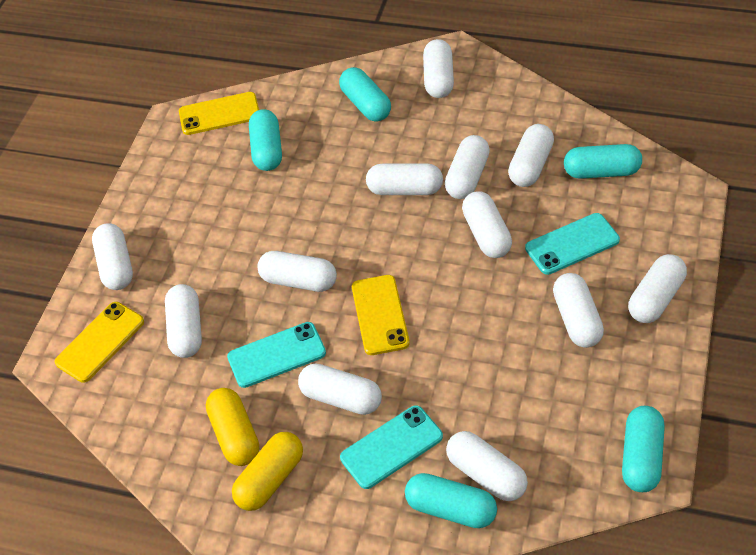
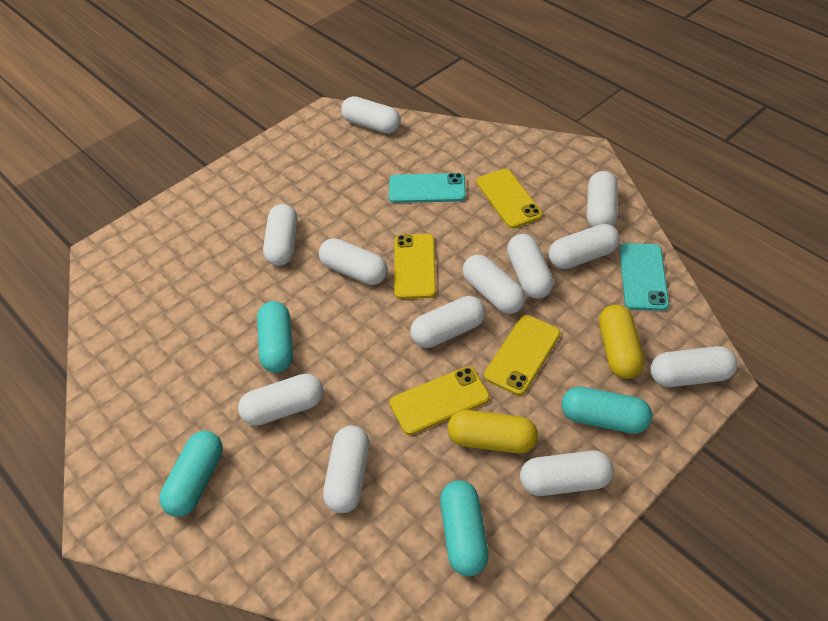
turquoise capsule: 5 -> 4
turquoise phone: 3 -> 2
yellow phone: 3 -> 4

